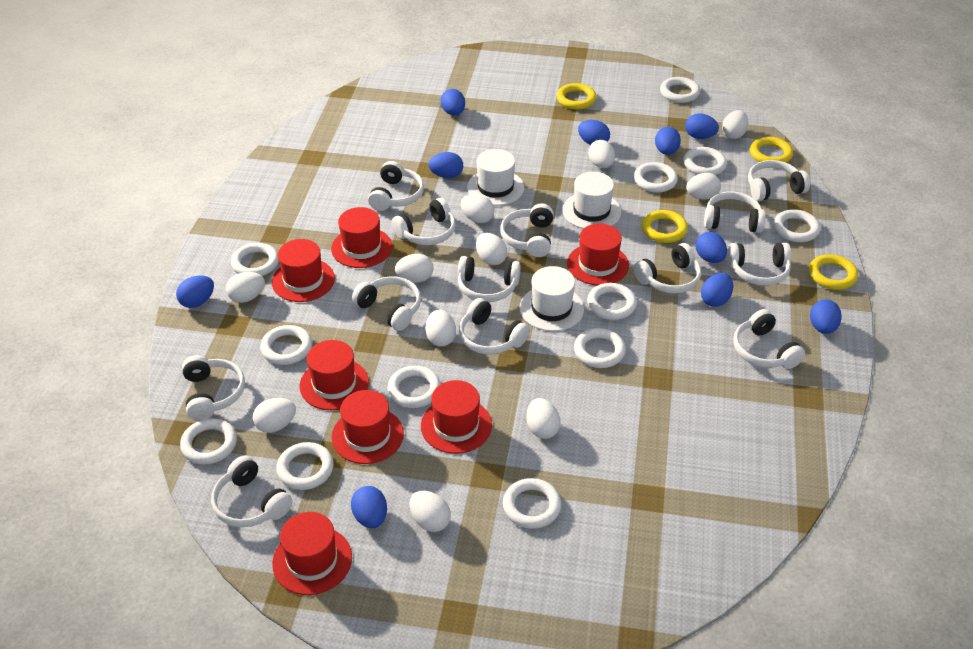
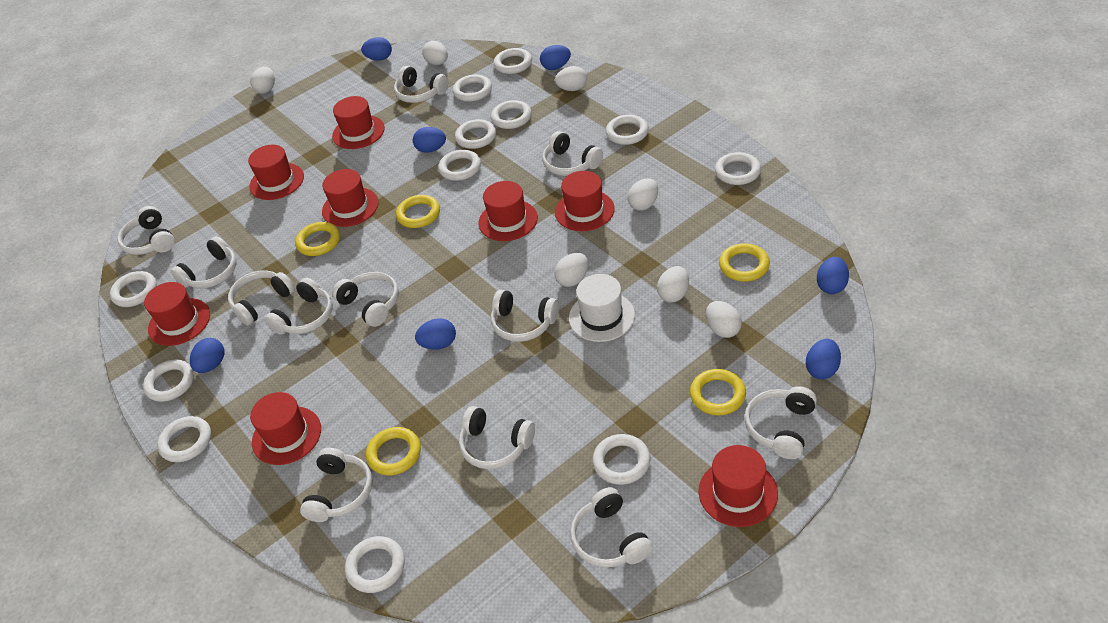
blue egg: 10 -> 7
red hat: 7 -> 8
white egg: 11 -> 7
white hat: 3 -> 1
white headphones: 13 -> 12
yellow ring: 4 -> 5

